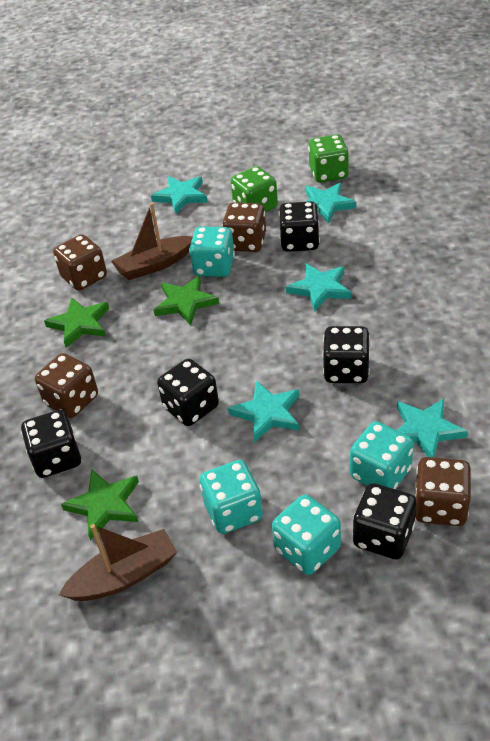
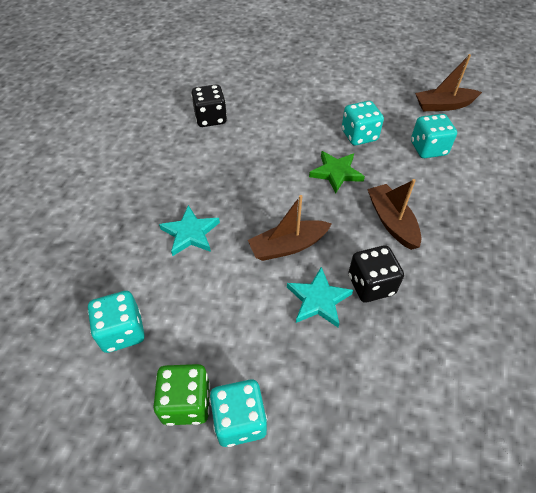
black dice: 5 -> 2
brown boat: 2 -> 3
brown dice: 4 -> 0
green dice: 2 -> 1
green star: 3 -> 1
turquoise star: 5 -> 2

